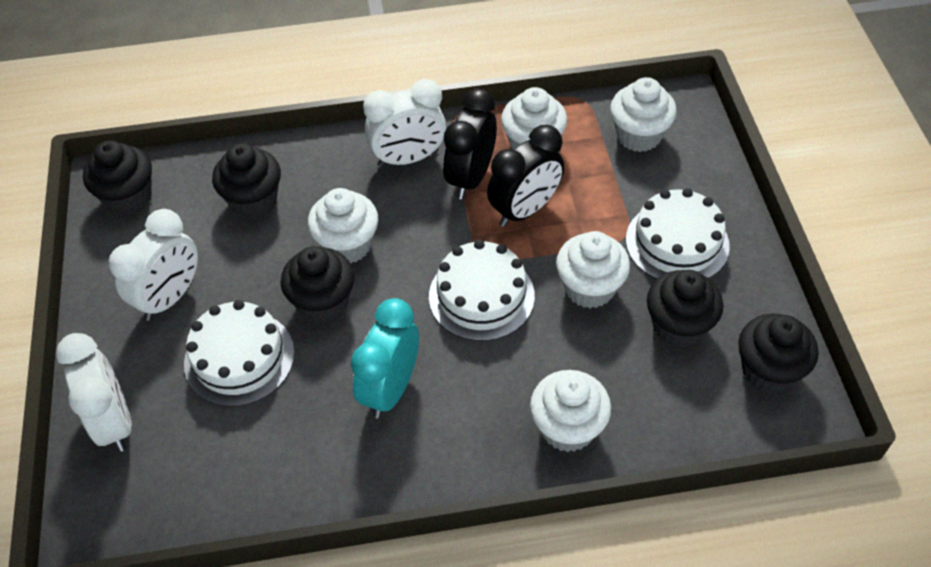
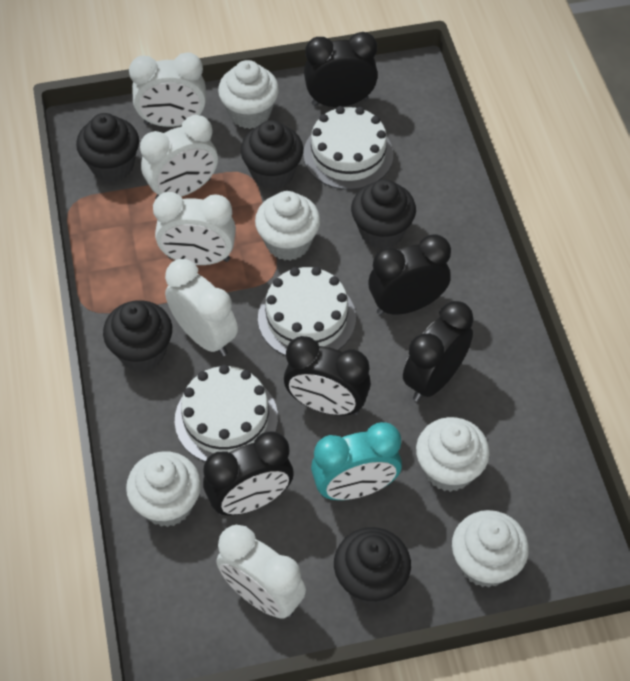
black clock: 2 -> 5
white clock: 3 -> 5

